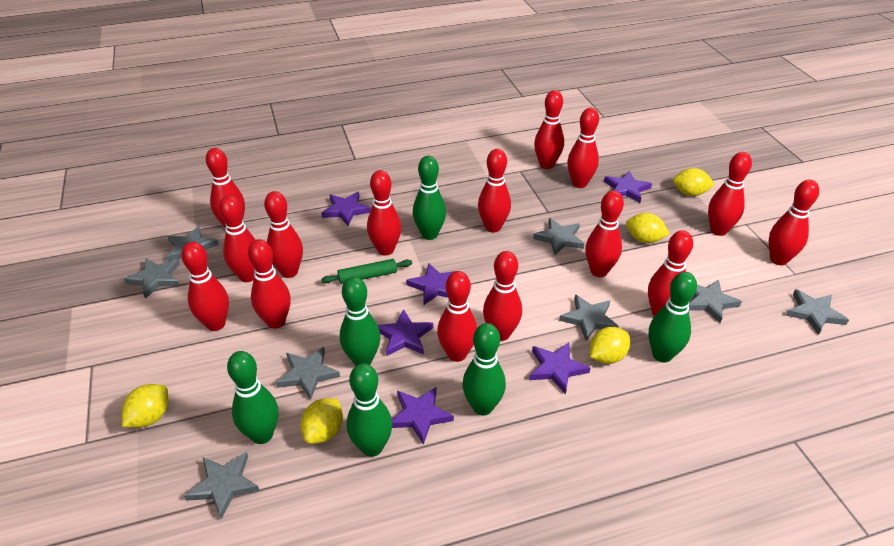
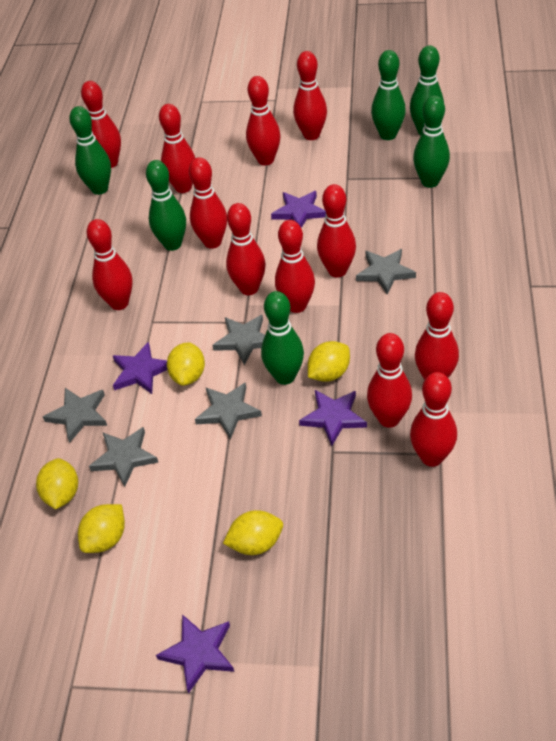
green rolling pin: 1 -> 0
grey star: 8 -> 5
purple star: 6 -> 4
red bowling pin: 15 -> 12

